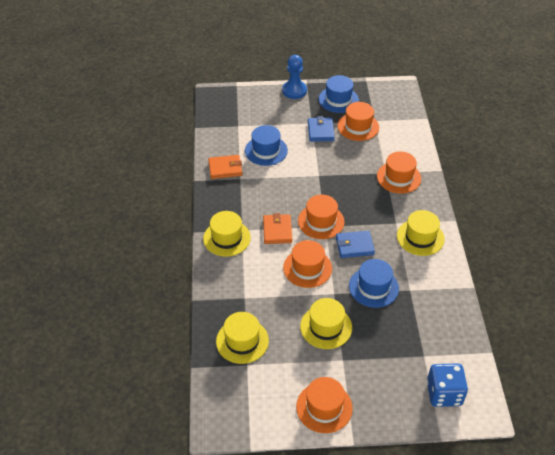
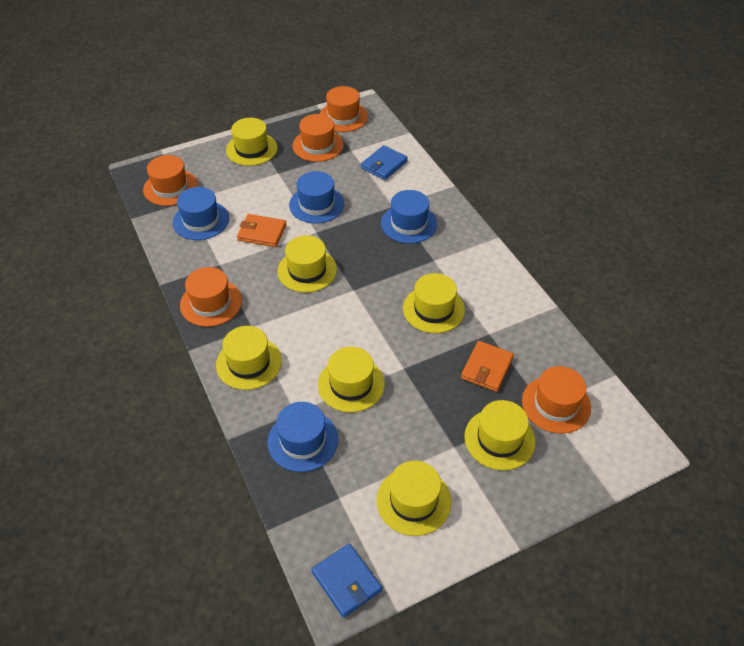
blue dice: 1 -> 0
blue hat: 3 -> 4
blue pawn: 1 -> 0
yellow hat: 4 -> 7

